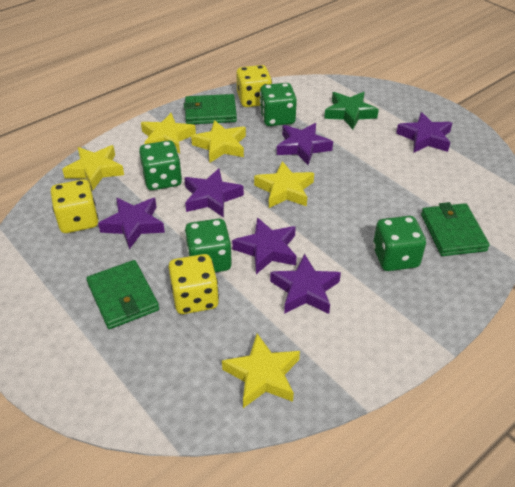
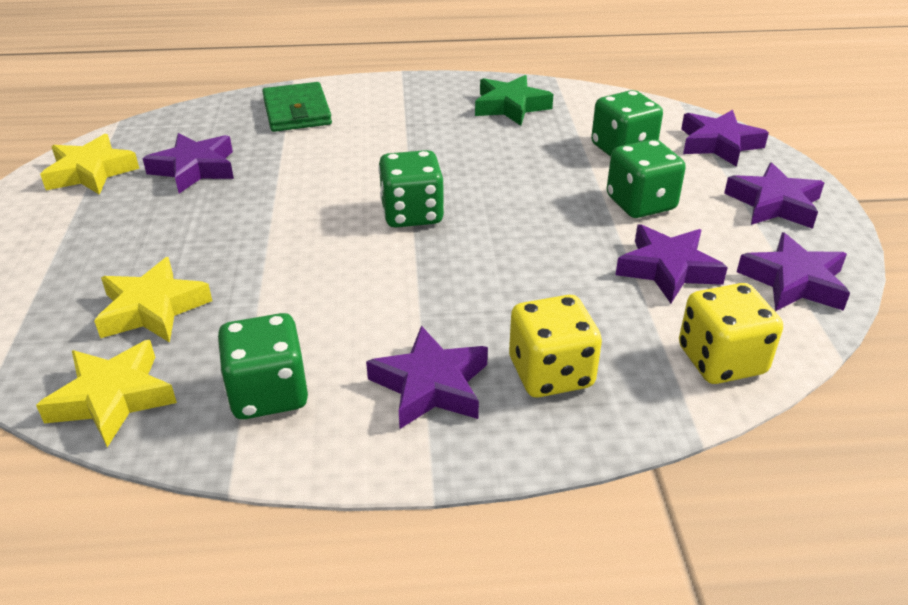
green wallet: 3 -> 1
yellow dice: 3 -> 2
yellow star: 5 -> 3

